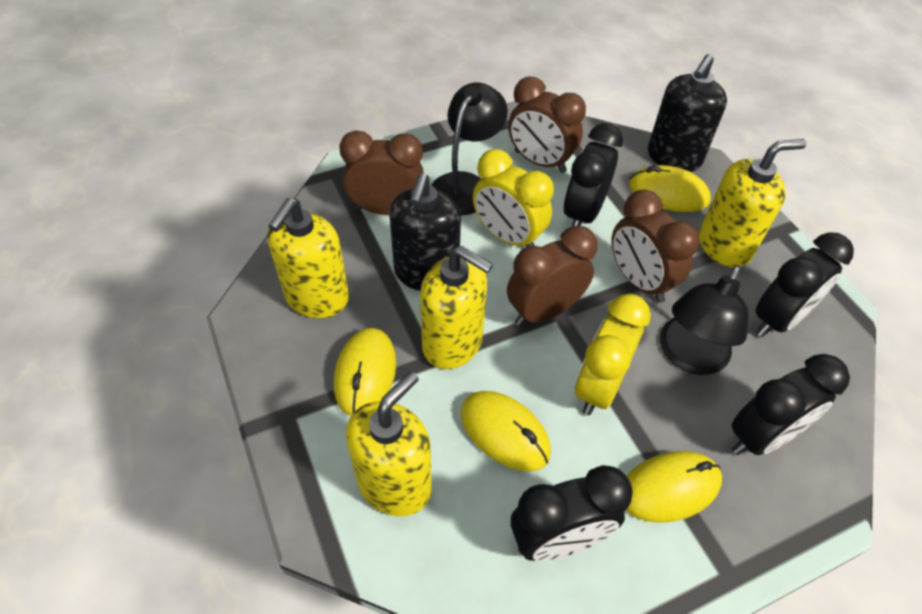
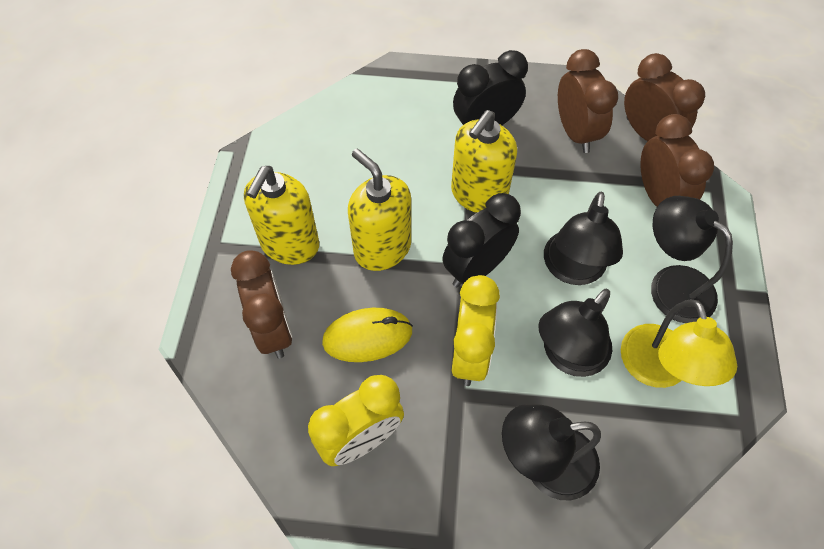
black clock: 4 -> 2
black lamp: 2 -> 4
black soap dispenser: 2 -> 0
yellow lamp: 0 -> 1
yellow mouse: 4 -> 1
yellow soap dispenser: 4 -> 3

